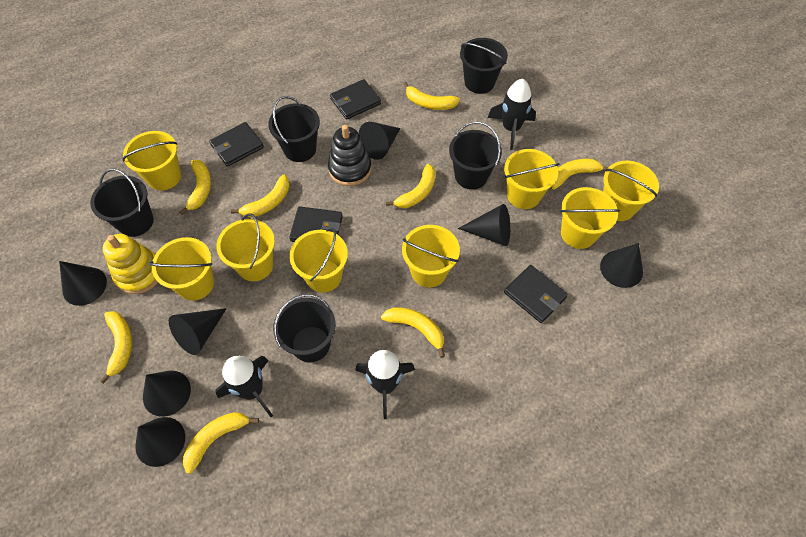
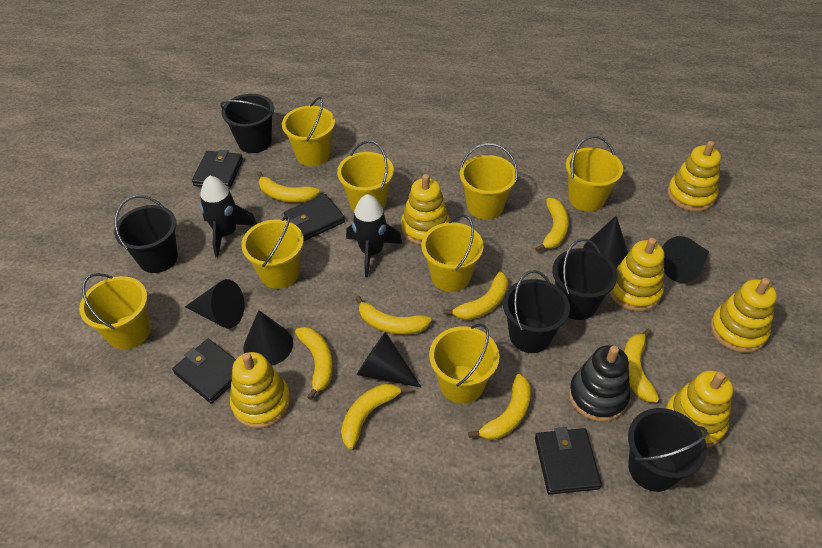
black cone: 7 -> 5
black rocket: 3 -> 2
yellow stacking toy: 1 -> 6

